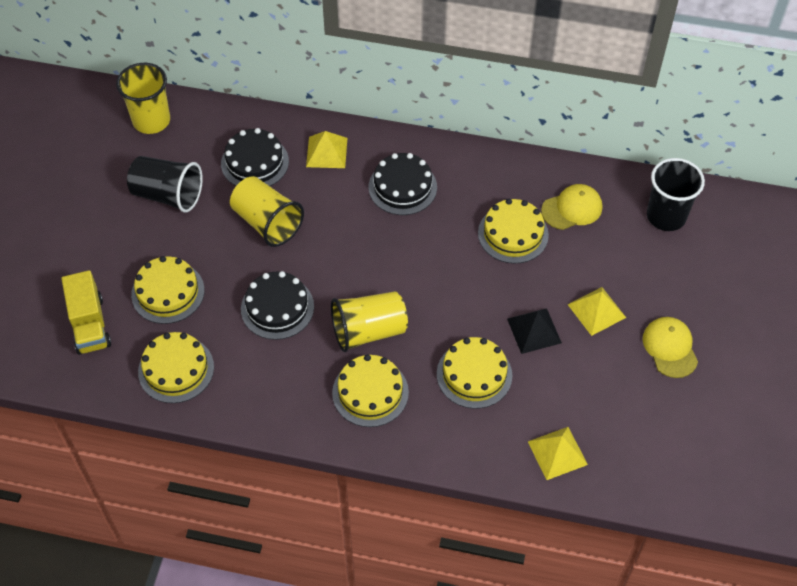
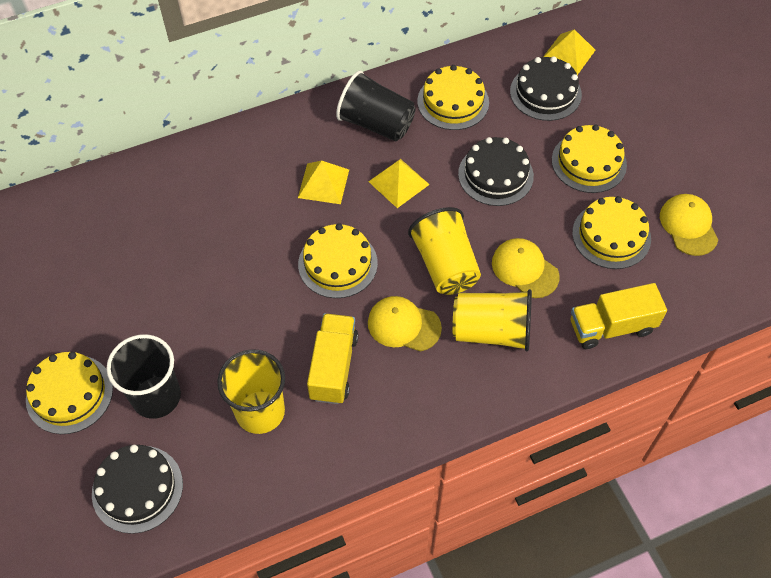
black pyramid: 1 -> 0
yellow cap: 2 -> 3
yellow truck: 1 -> 2

